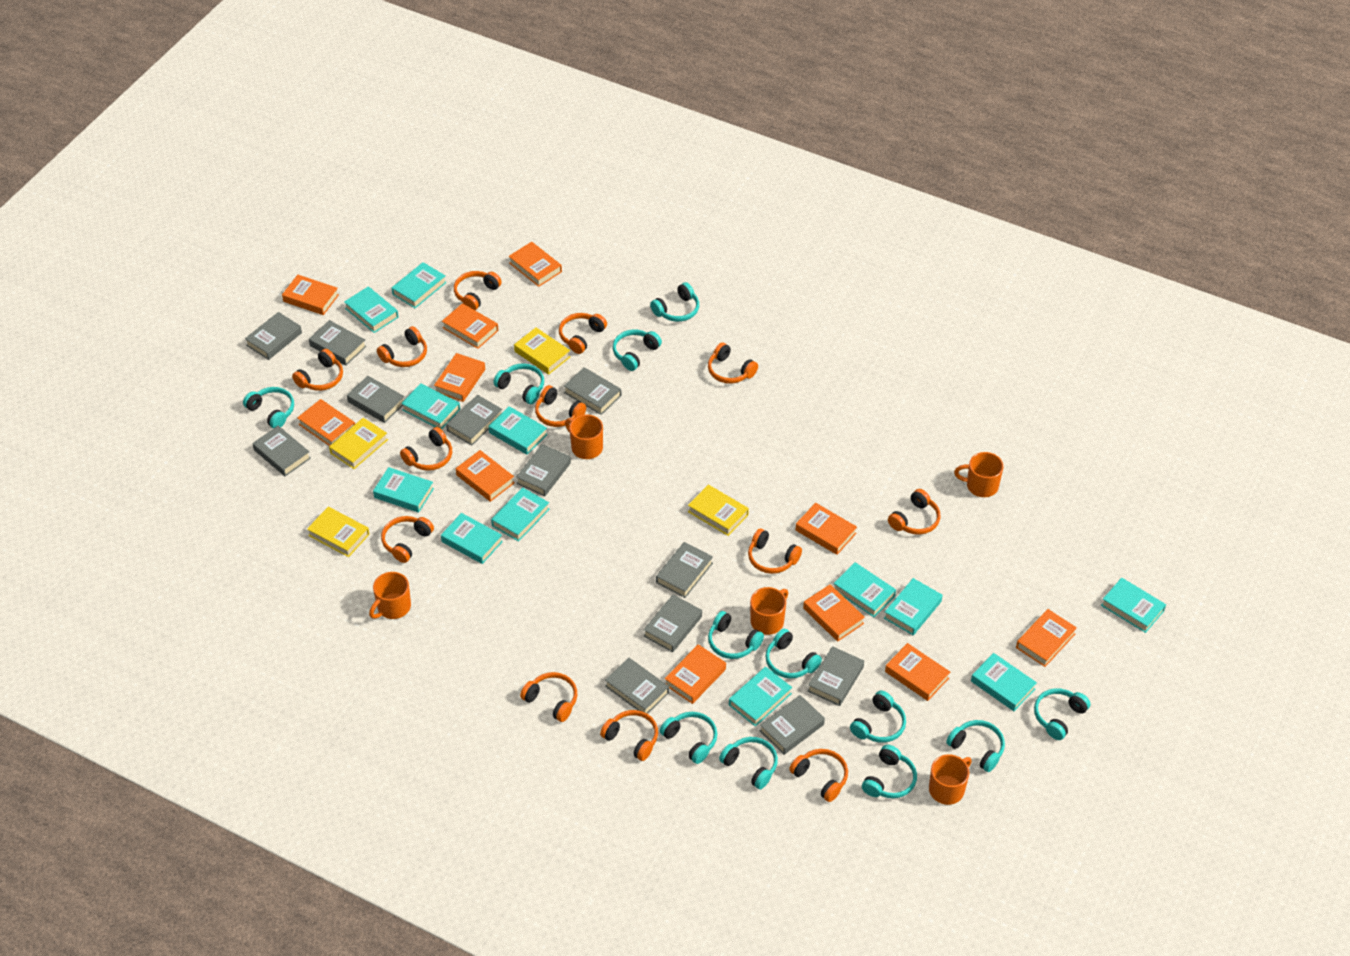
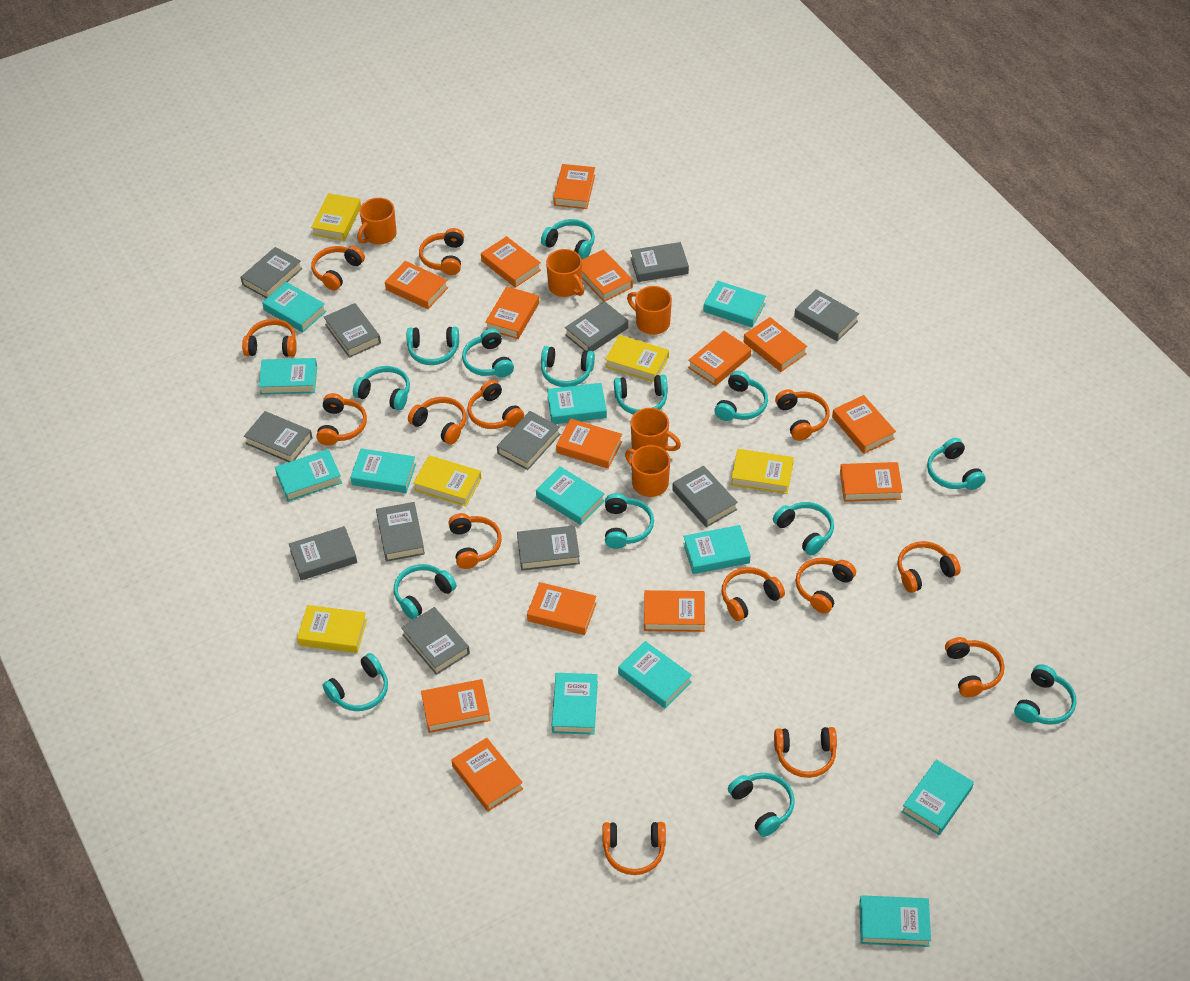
orange book: 11 -> 14
orange headphones: 13 -> 14
turquoise headphones: 12 -> 14
yellow book: 4 -> 5

